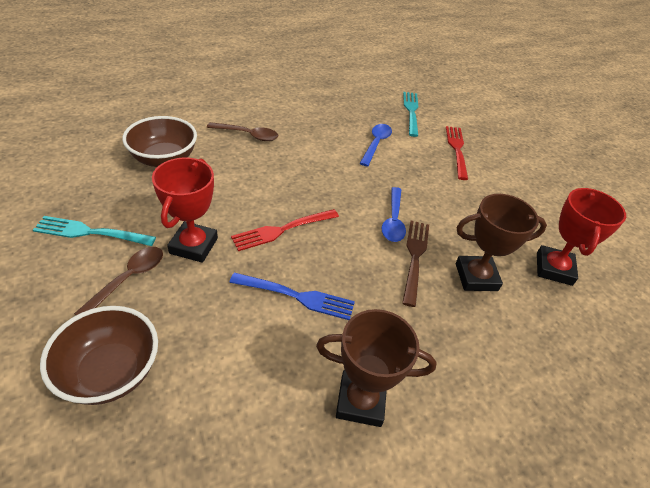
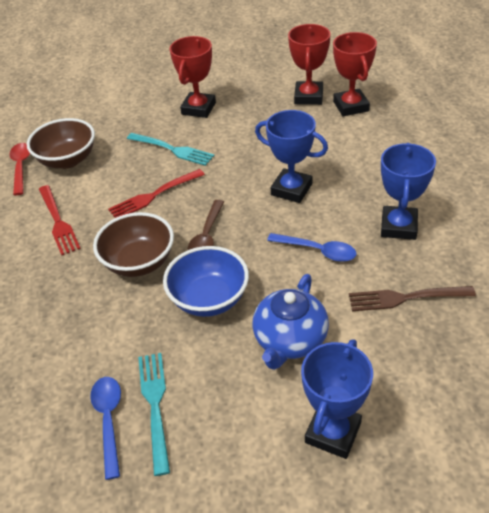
blue bowl: 0 -> 1
blue fork: 1 -> 0
blue teapot: 0 -> 1
blue trophy: 0 -> 3
brown spoon: 2 -> 1
brown trophy: 2 -> 0
red spoon: 0 -> 1
red trophy: 2 -> 3

